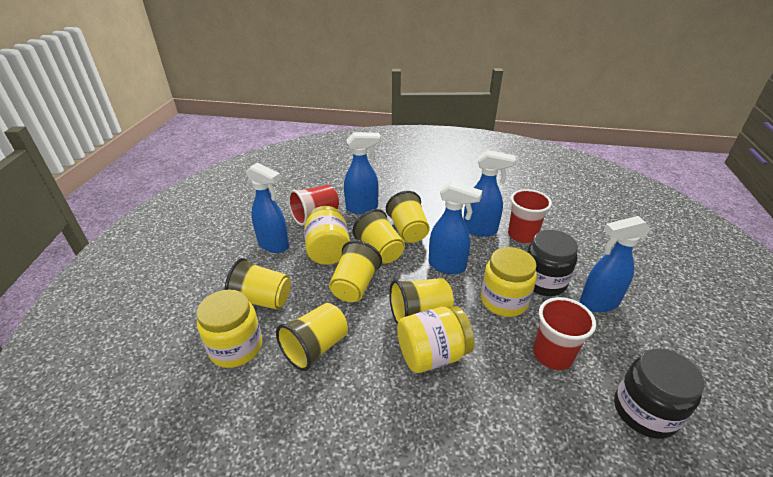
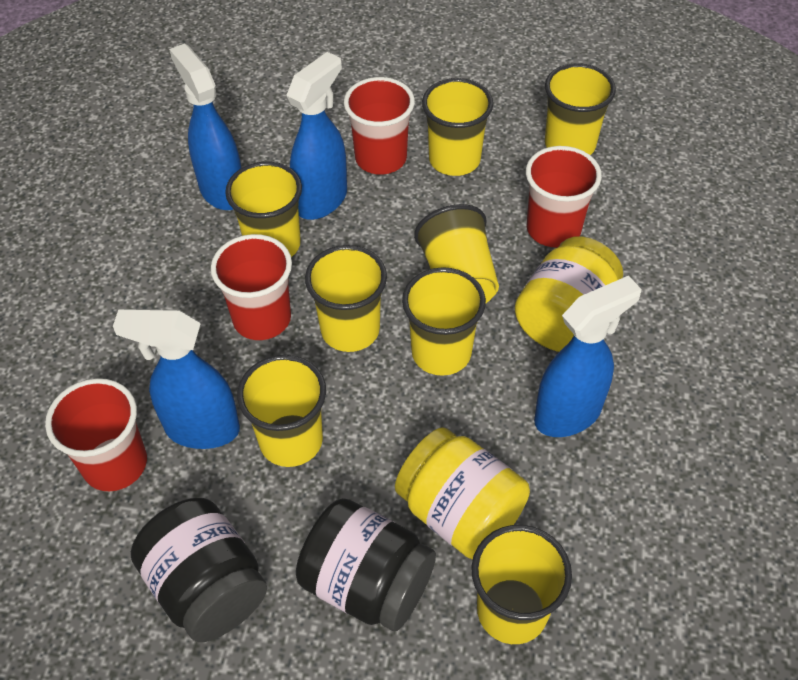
blue spray bottle: 5 -> 4
red cup: 3 -> 4
yellow cup: 6 -> 8
yellow jar: 4 -> 2

